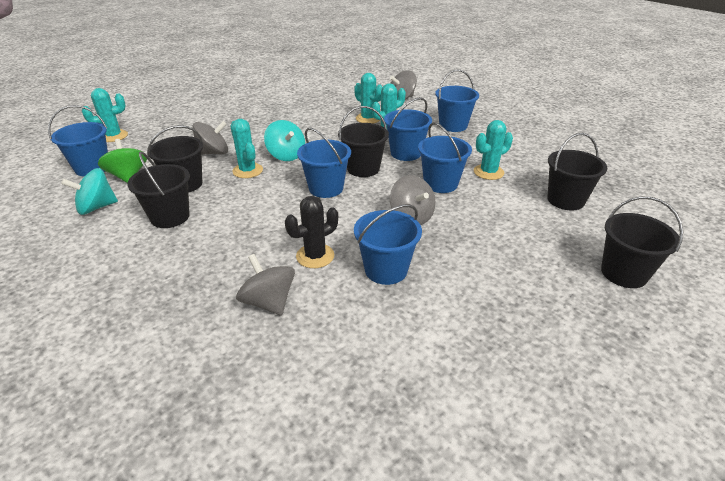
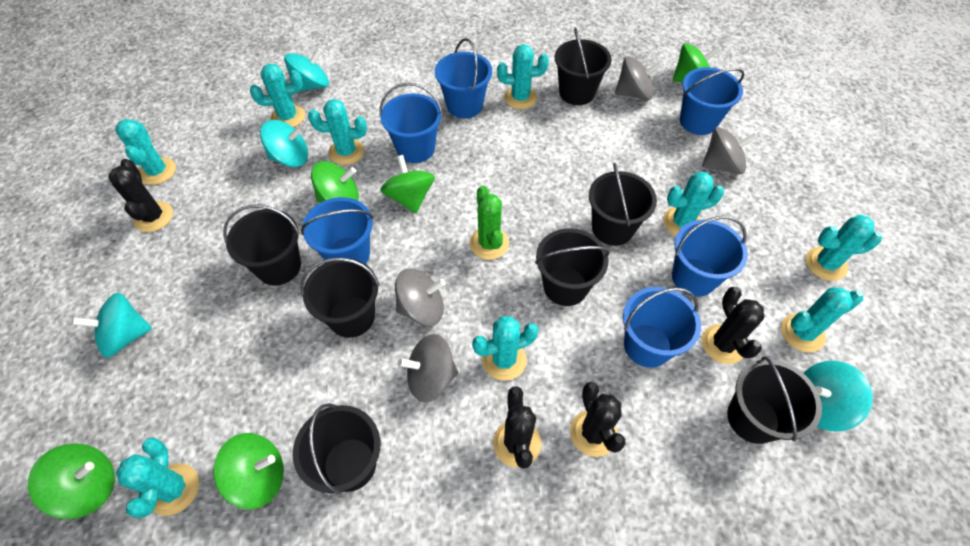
black bucket: 5 -> 7
black cactus: 1 -> 4
green cactus: 0 -> 1
green spinning top: 1 -> 5
turquoise cactus: 5 -> 9
turquoise spinning top: 2 -> 4

